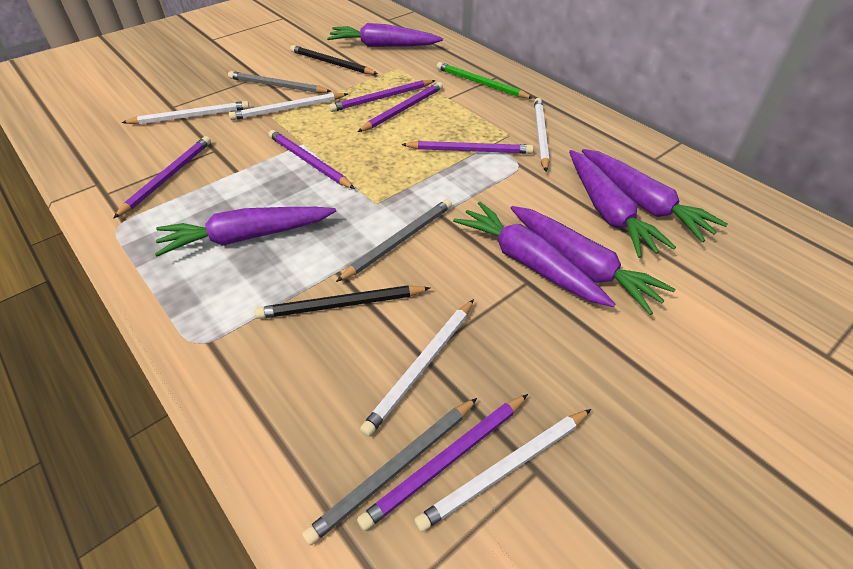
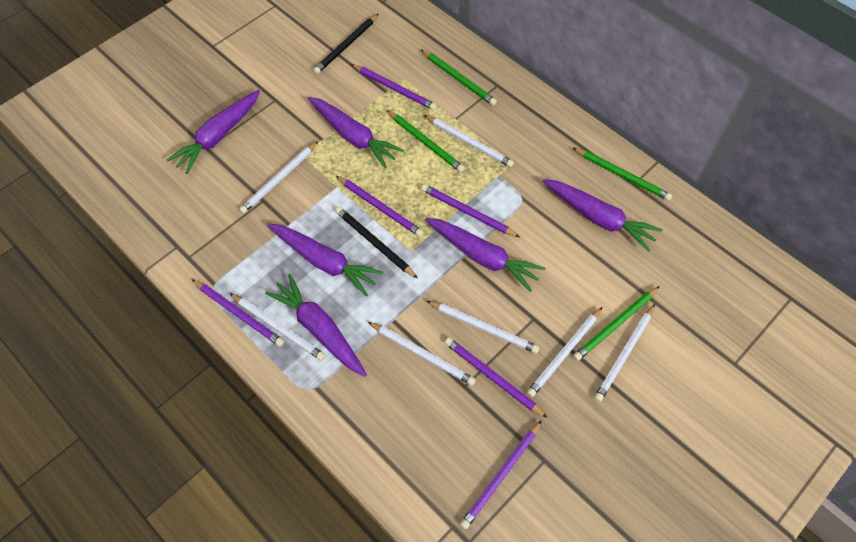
green pencil: 1 -> 4
grey pencil: 3 -> 0
white pencil: 5 -> 7

